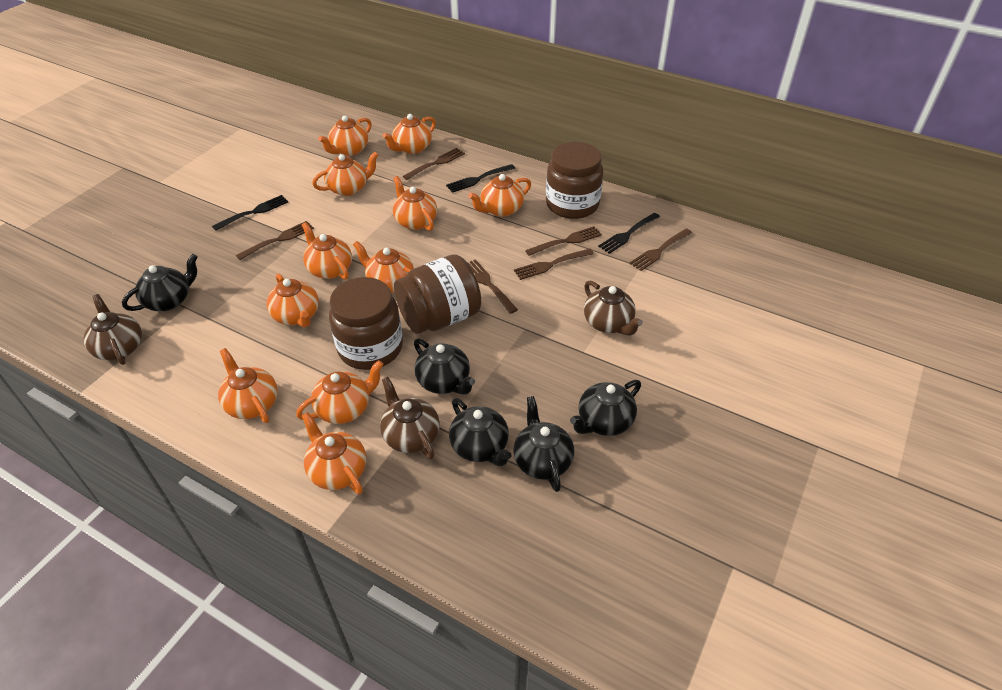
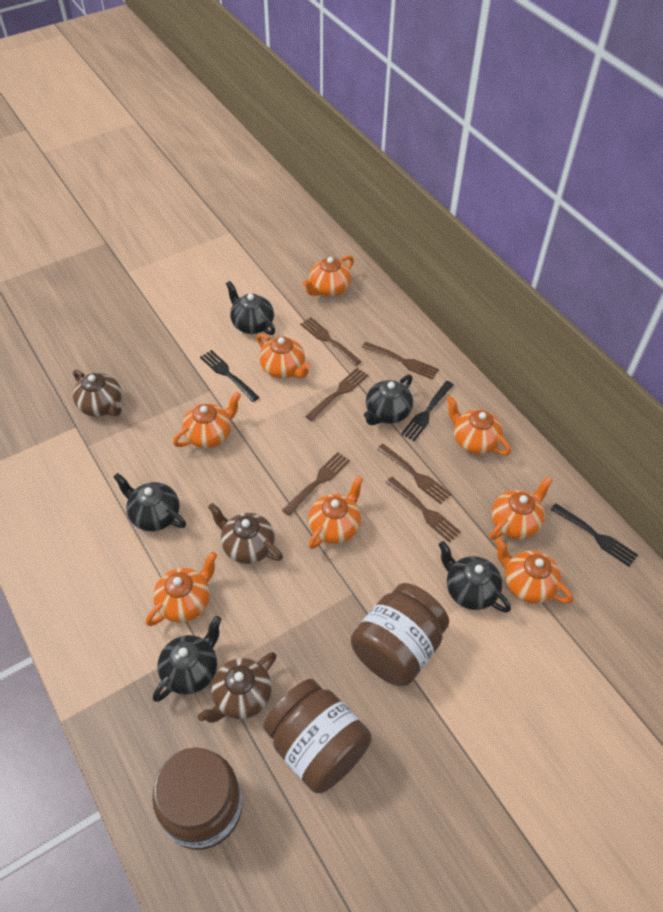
orange teapot: 11 -> 8

